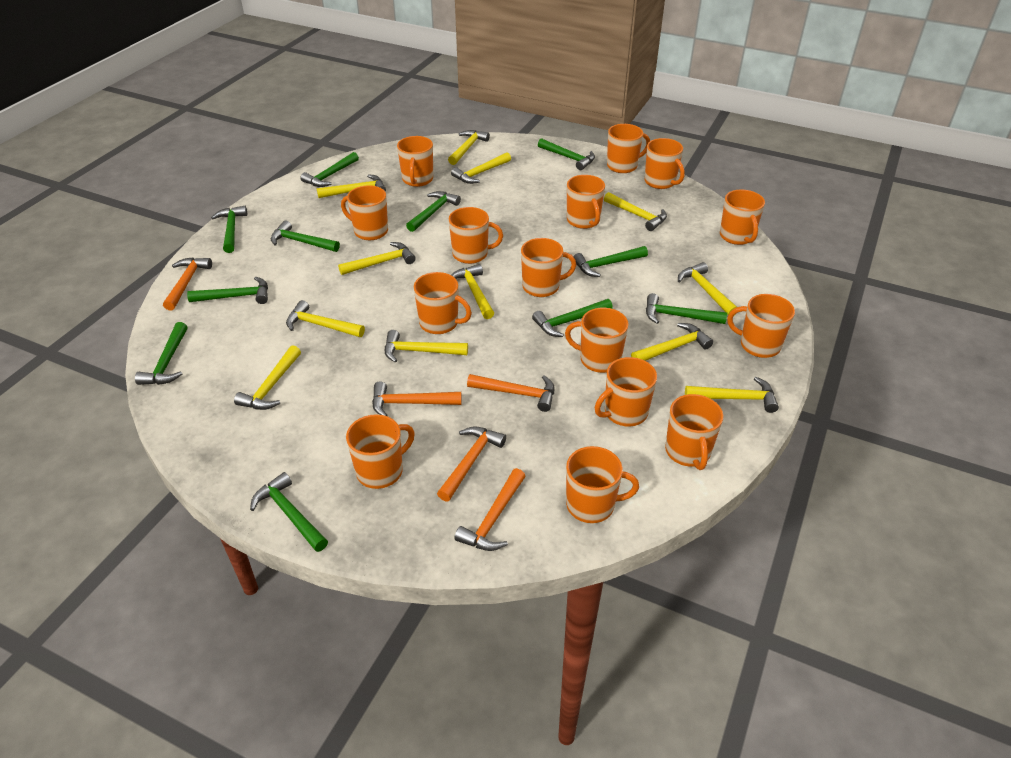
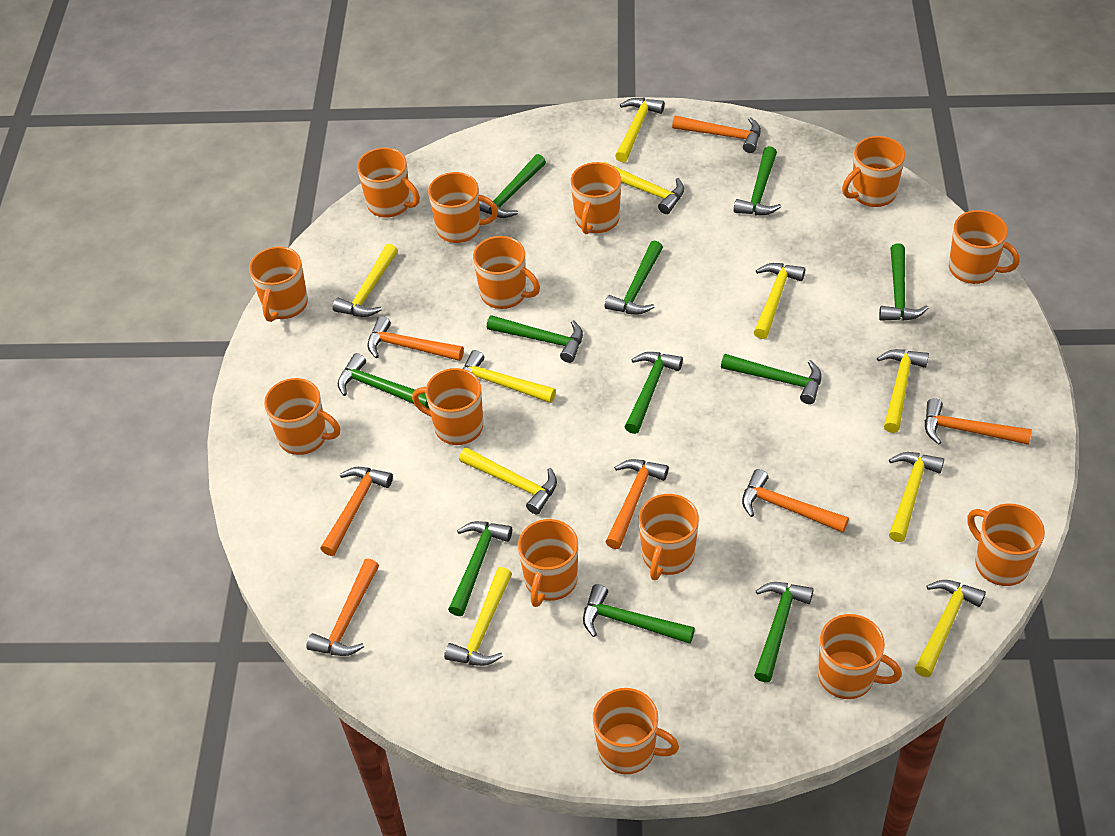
orange hammer: 5 -> 7
orange mug: 15 -> 14
yellow hammer: 12 -> 10

